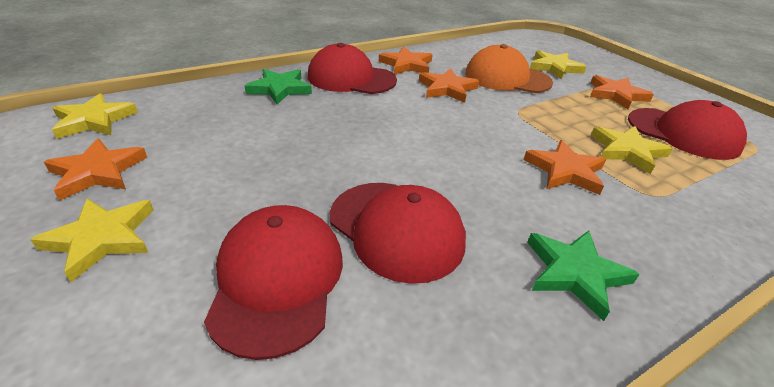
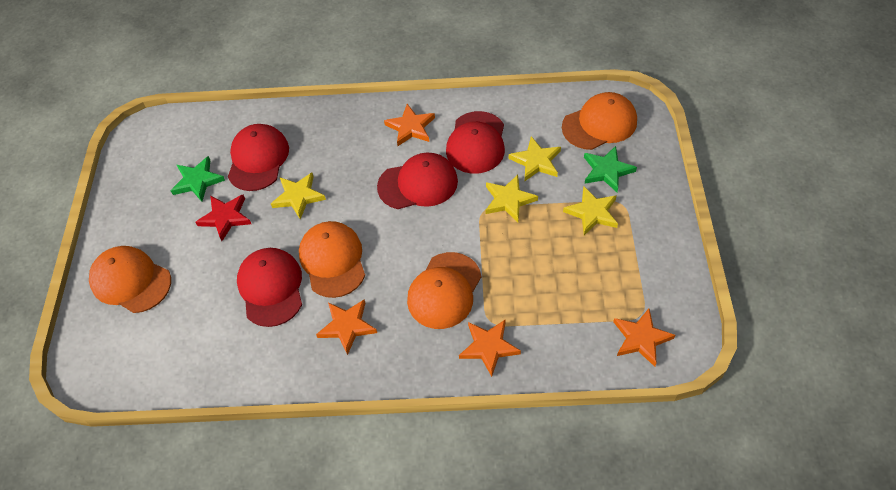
orange cap: 1 -> 4
orange star: 5 -> 4
red star: 0 -> 1

